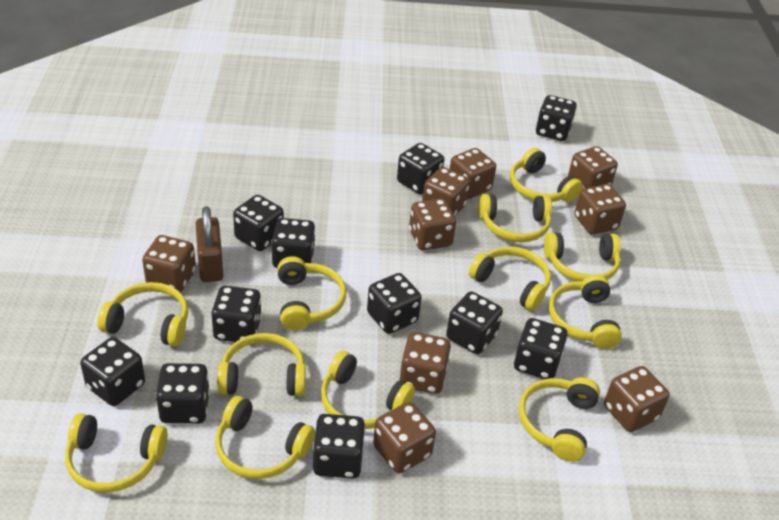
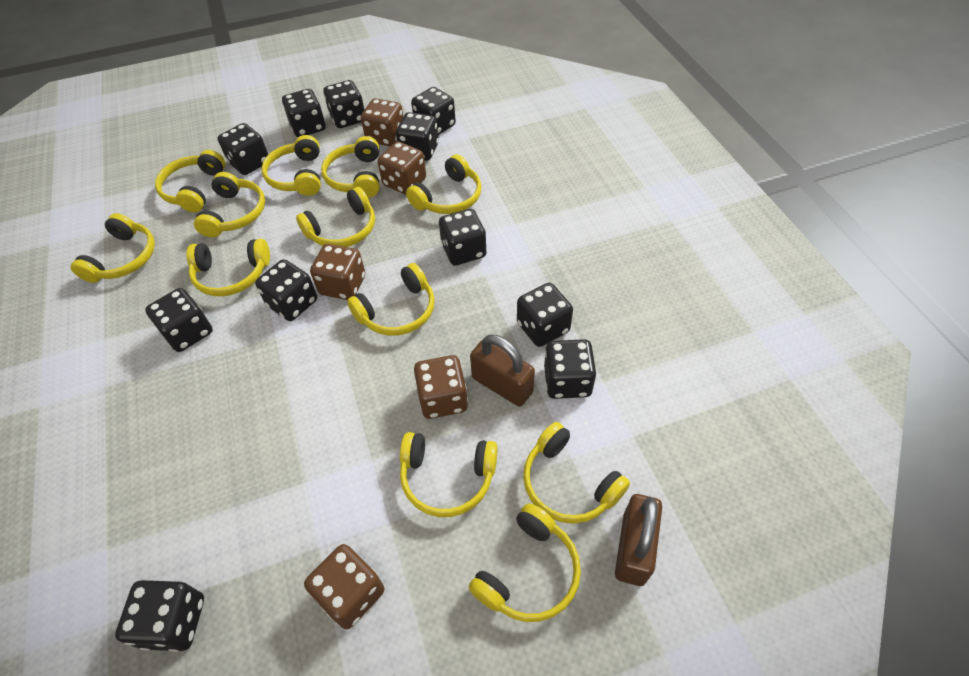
brown dice: 9 -> 5
brown padlock: 1 -> 2

